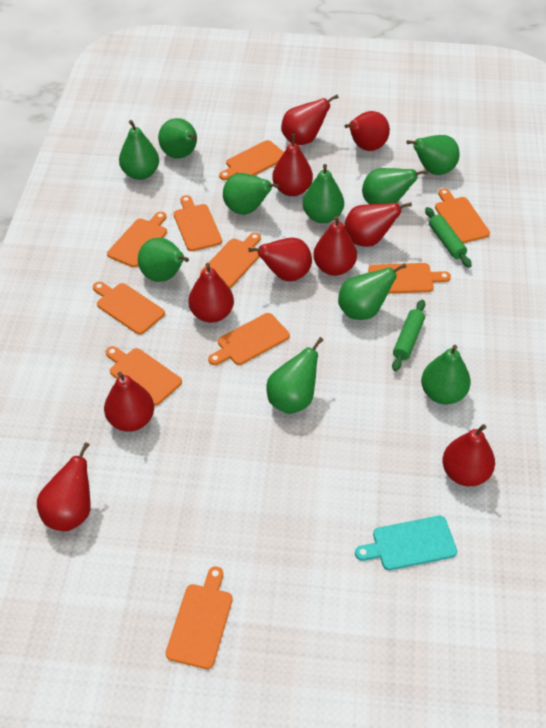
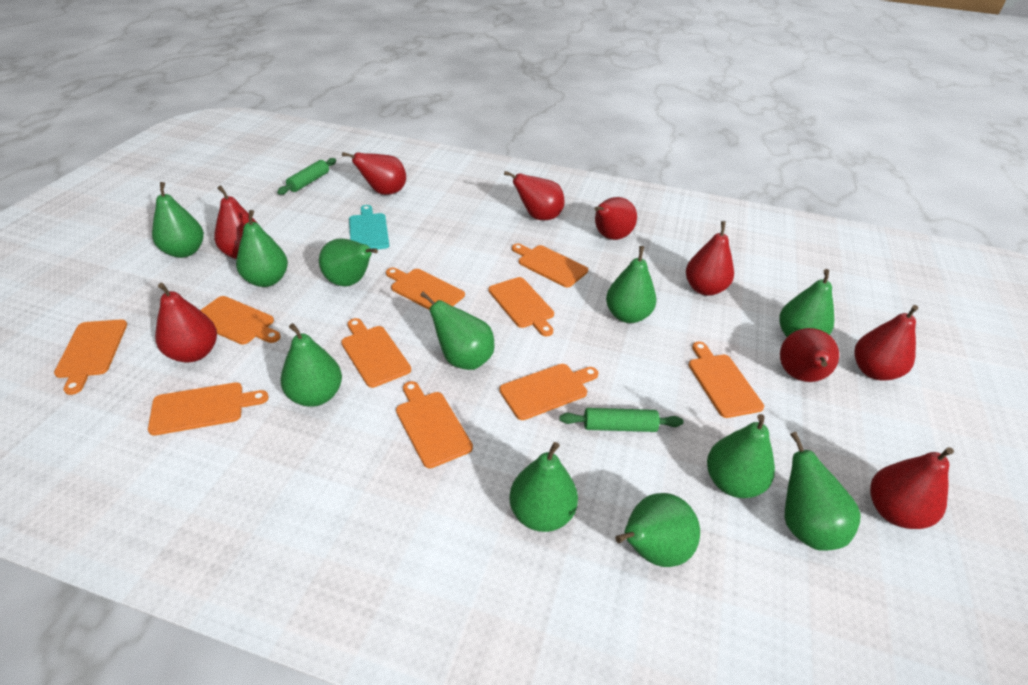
green pear: 10 -> 11
red pear: 10 -> 9

